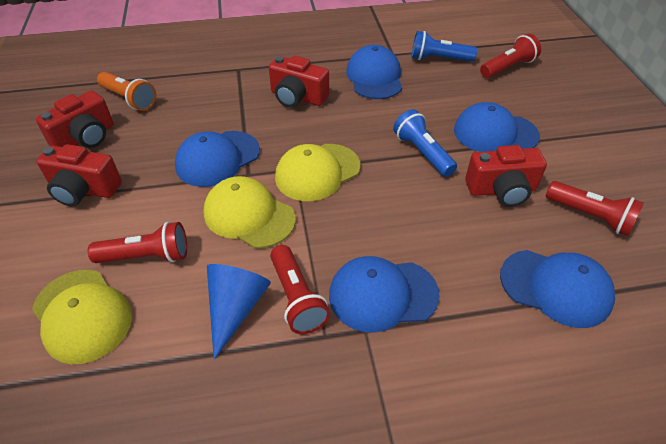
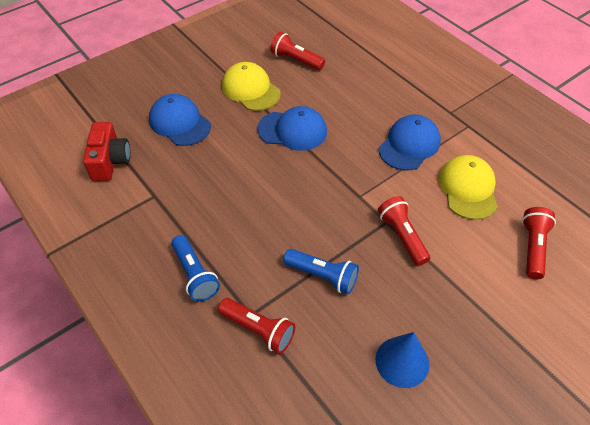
blue cap: 5 -> 3
orange flashlight: 1 -> 0
red camera: 4 -> 1
yellow cap: 3 -> 2

